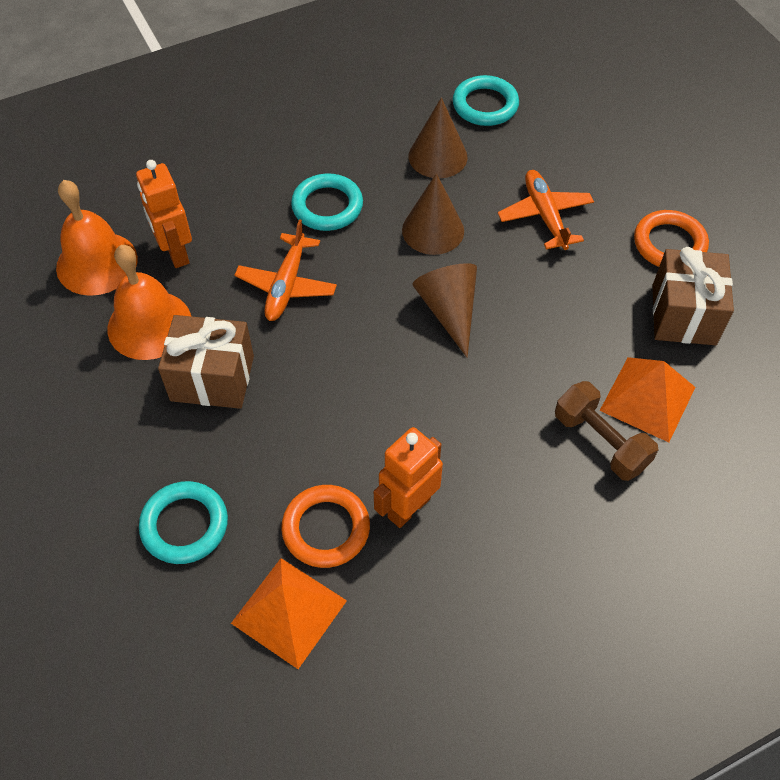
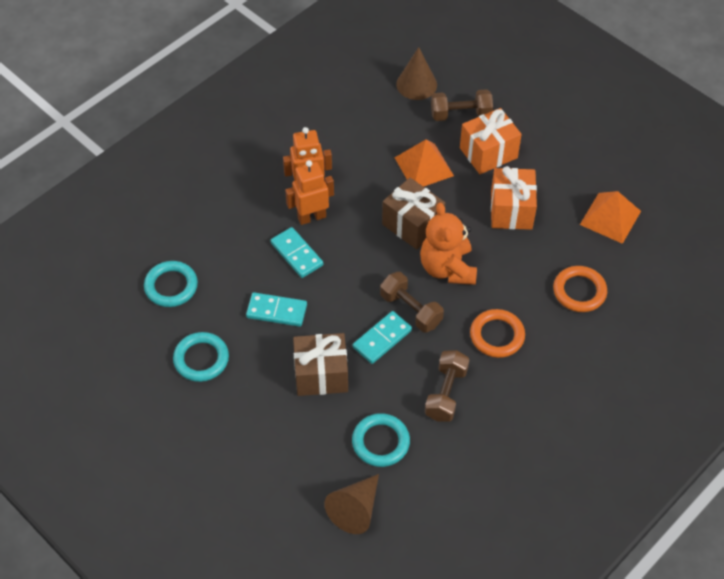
brown cone: 3 -> 2
brown dumbbell: 1 -> 3
orange bell: 2 -> 0
orange gift: 0 -> 2
orange plane: 2 -> 0
orange teddy bear: 0 -> 1
turquoise domino: 0 -> 3

